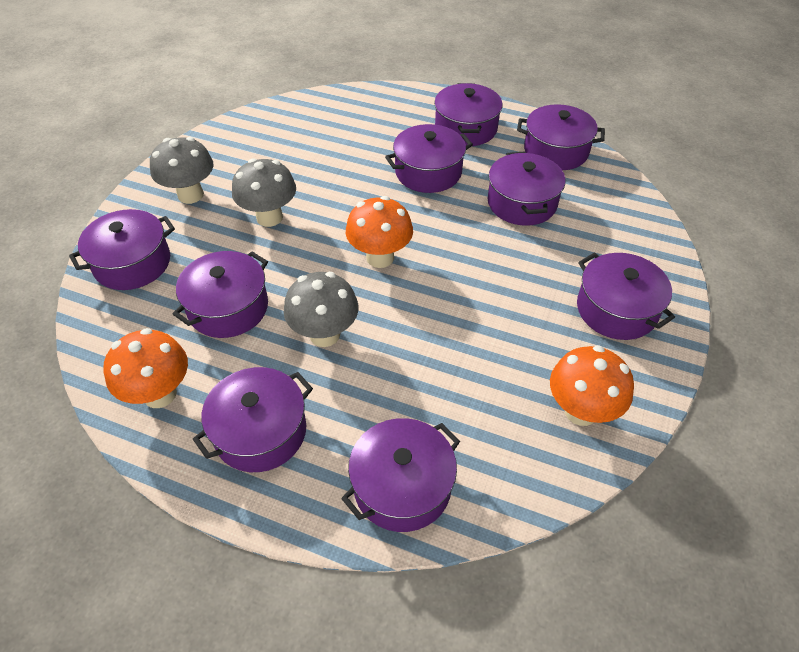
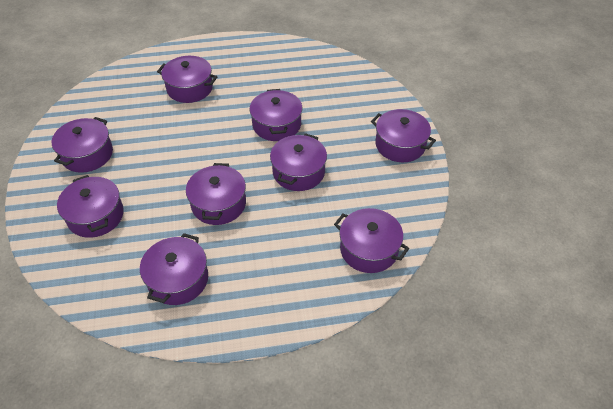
grey mushroom: 3 -> 0
orange mushroom: 3 -> 0

